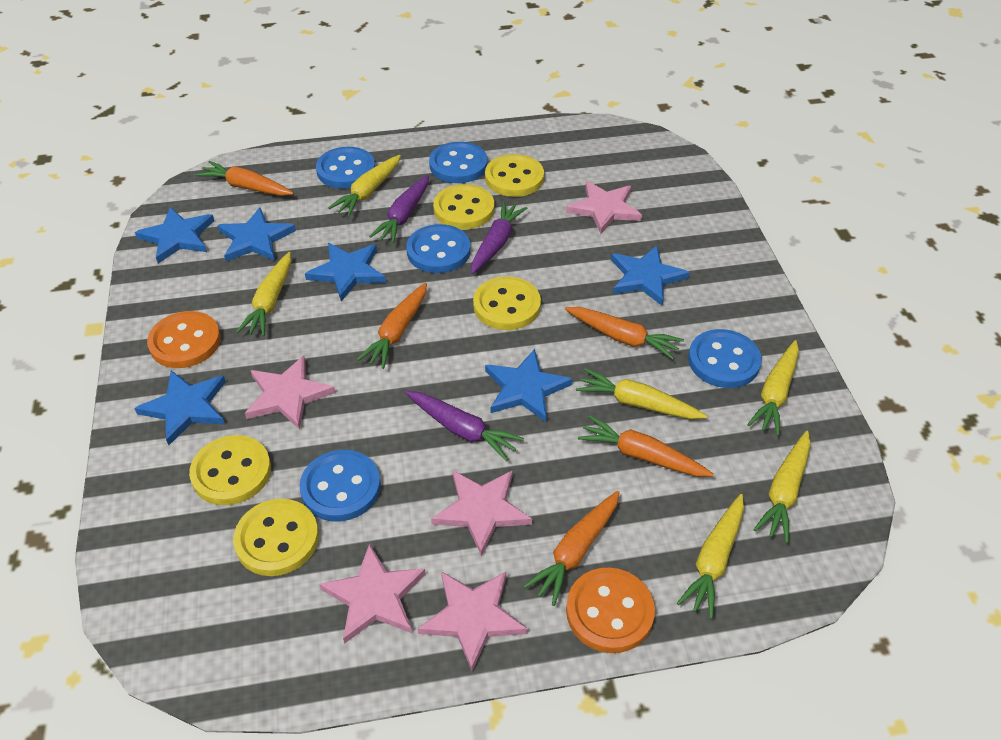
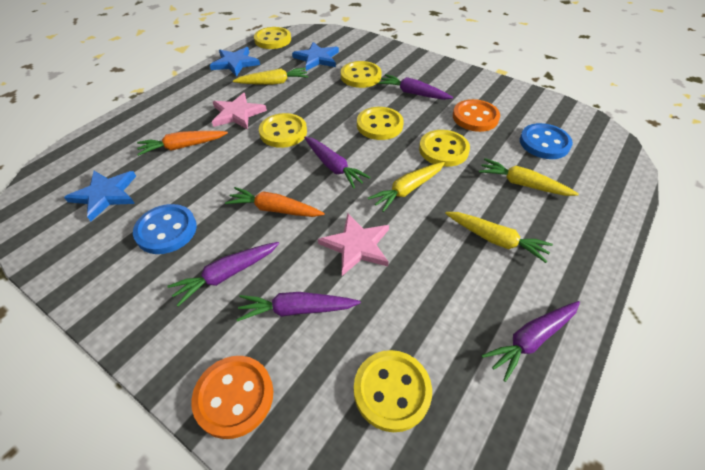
blue button: 5 -> 2
blue star: 6 -> 3
orange carrot: 5 -> 2
pink star: 5 -> 2
purple carrot: 3 -> 5
yellow button: 5 -> 6
yellow carrot: 6 -> 4

